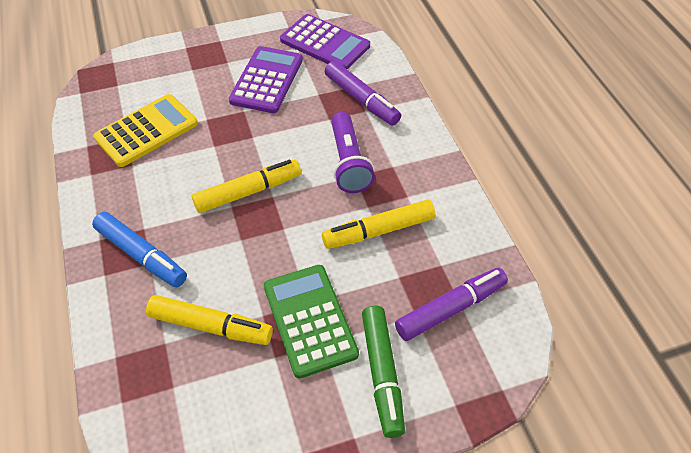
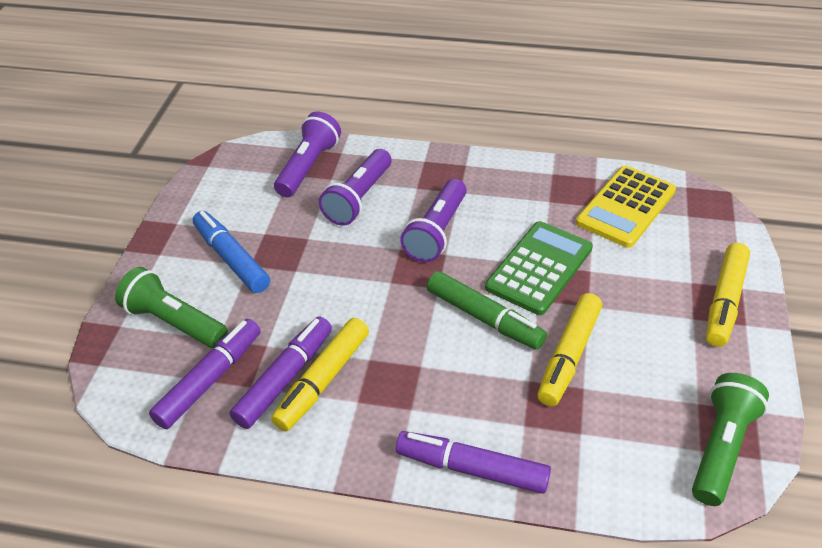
green flashlight: 0 -> 2
purple calculator: 2 -> 0
purple flashlight: 1 -> 3
purple marker: 2 -> 3

